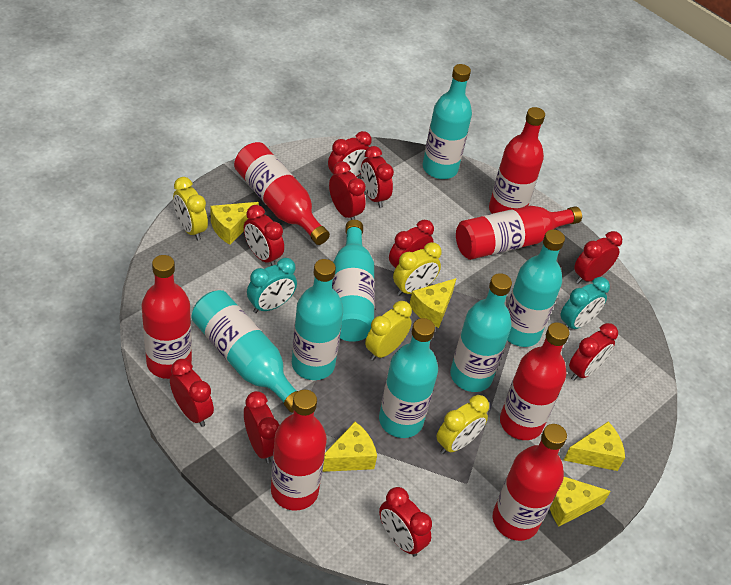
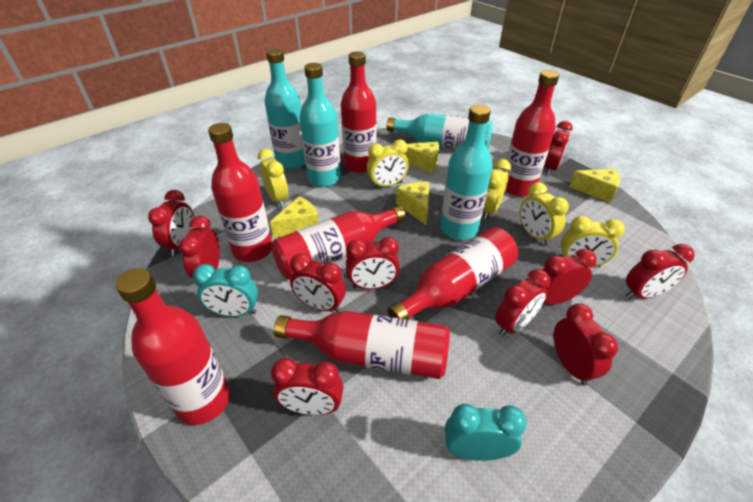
turquoise bottle: 7 -> 4
yellow cheese: 5 -> 4
yellow clock: 4 -> 5

